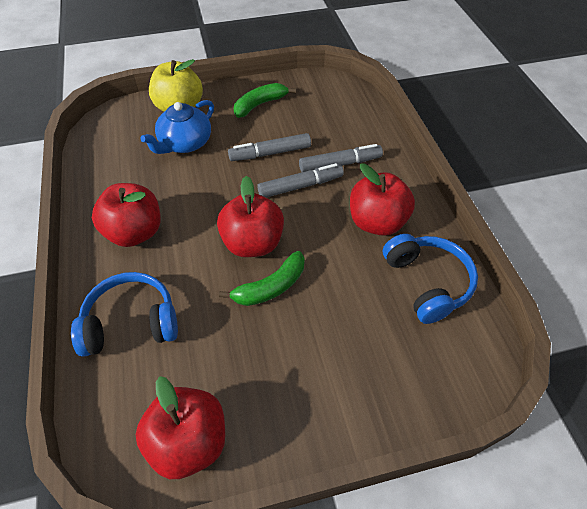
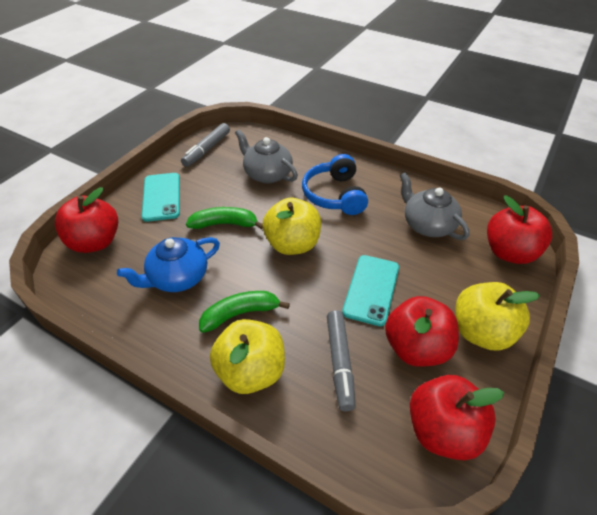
blue headphones: 2 -> 1
grey marker: 3 -> 2
grey teapot: 0 -> 2
turquoise phone: 0 -> 2
yellow apple: 1 -> 3

